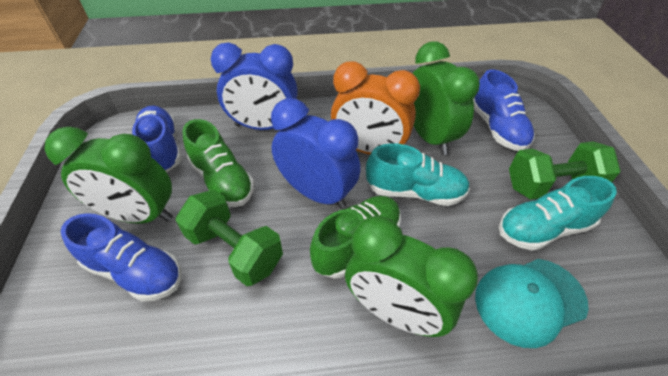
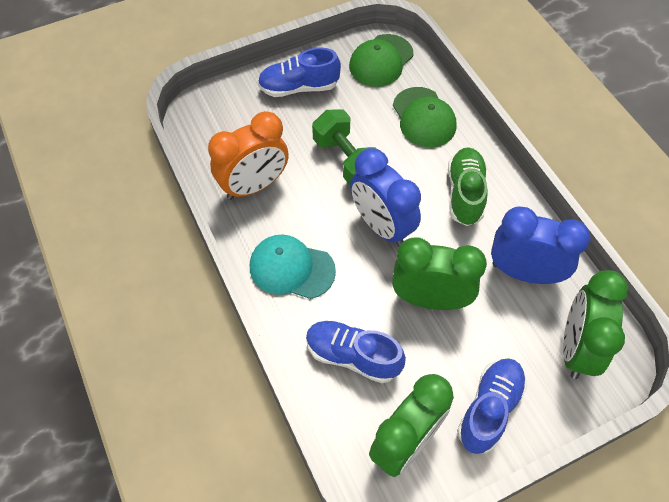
green cap: 0 -> 2
green dumbbell: 2 -> 1
green shoe: 2 -> 1
turquoise shoe: 2 -> 0

